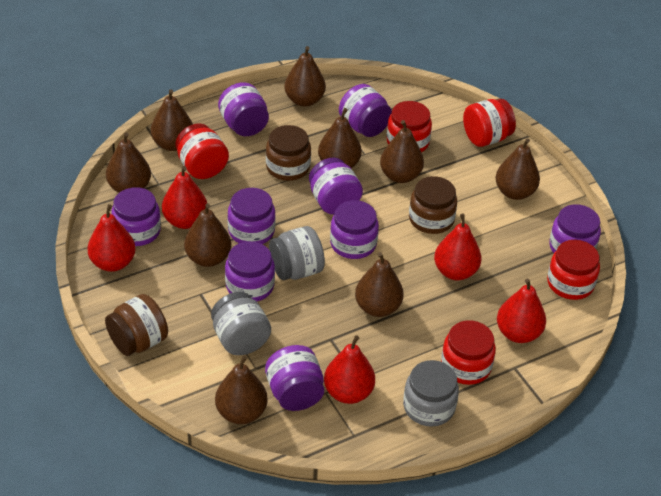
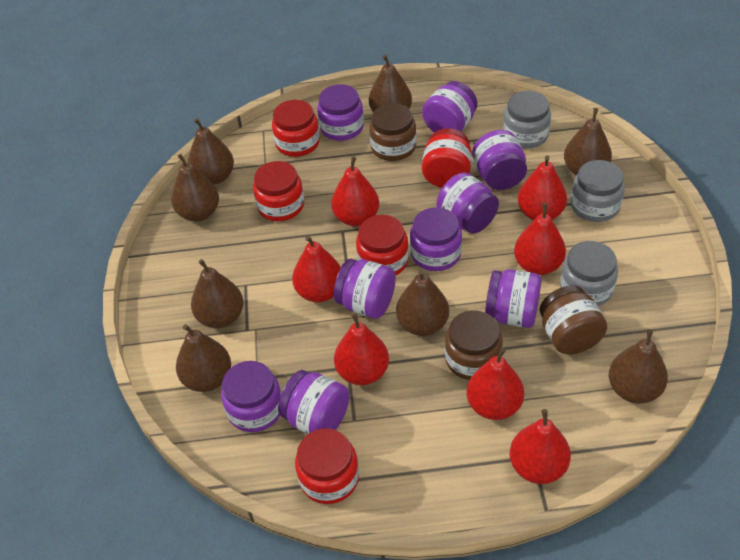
brown pear: 9 -> 8
red pear: 5 -> 7

